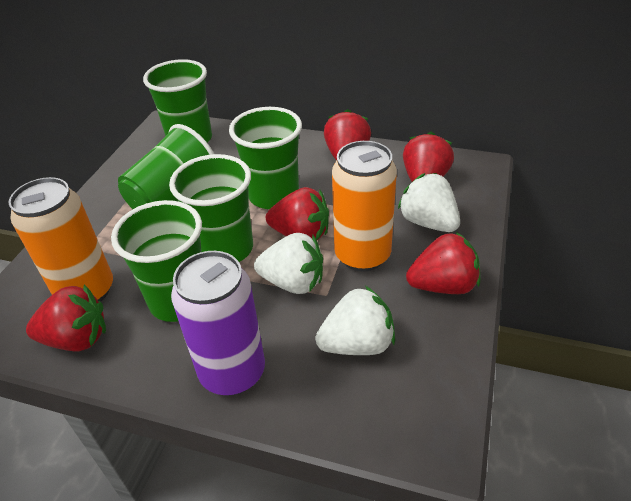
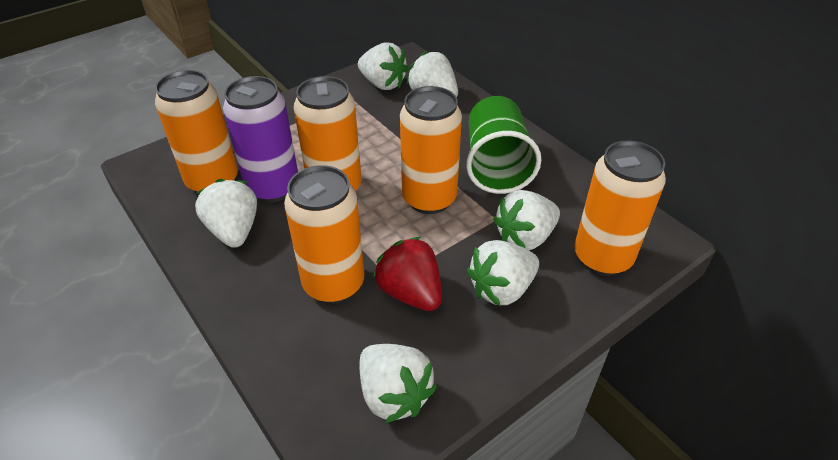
green cup: 5 -> 1
orange can: 2 -> 5
red strawberry: 5 -> 1
white strawberry: 3 -> 6

